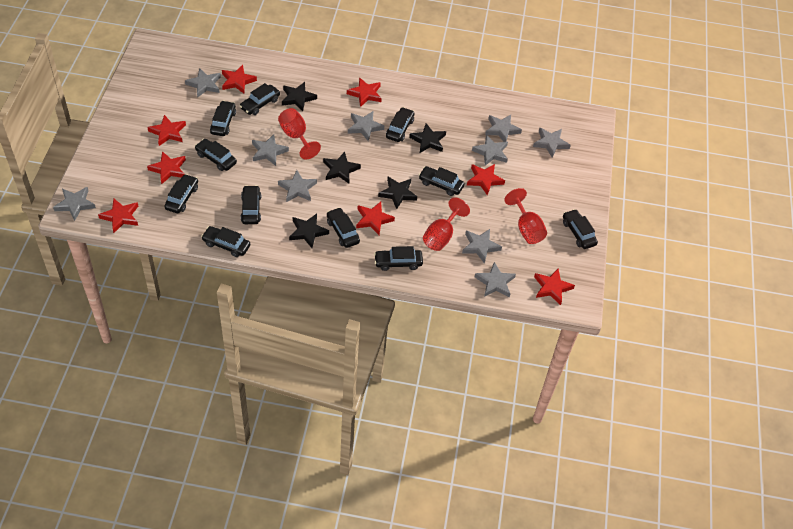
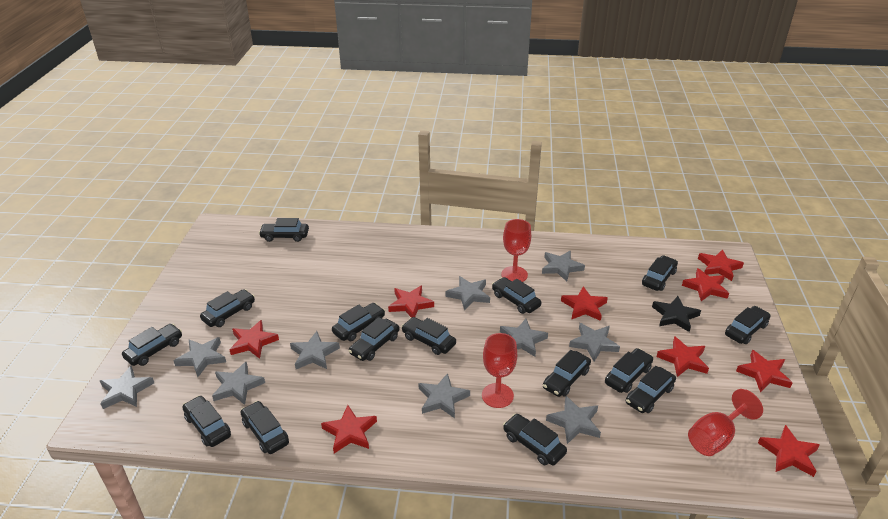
black car: 11 -> 15
black star: 5 -> 1
red star: 8 -> 9

